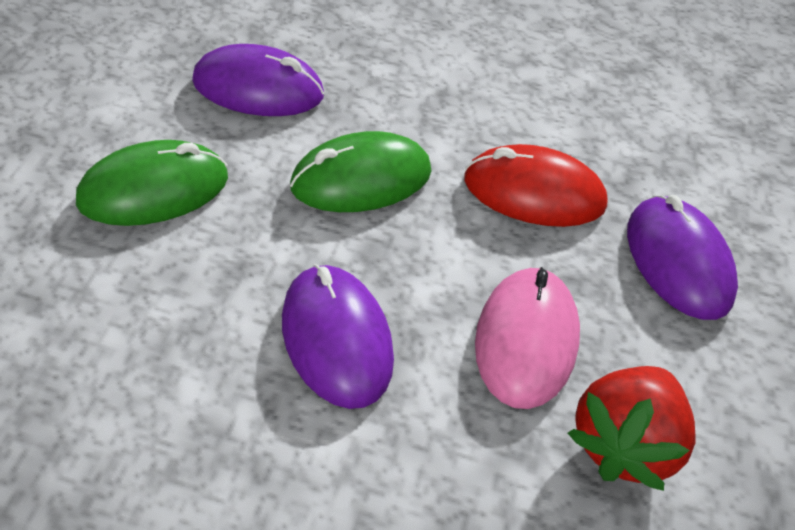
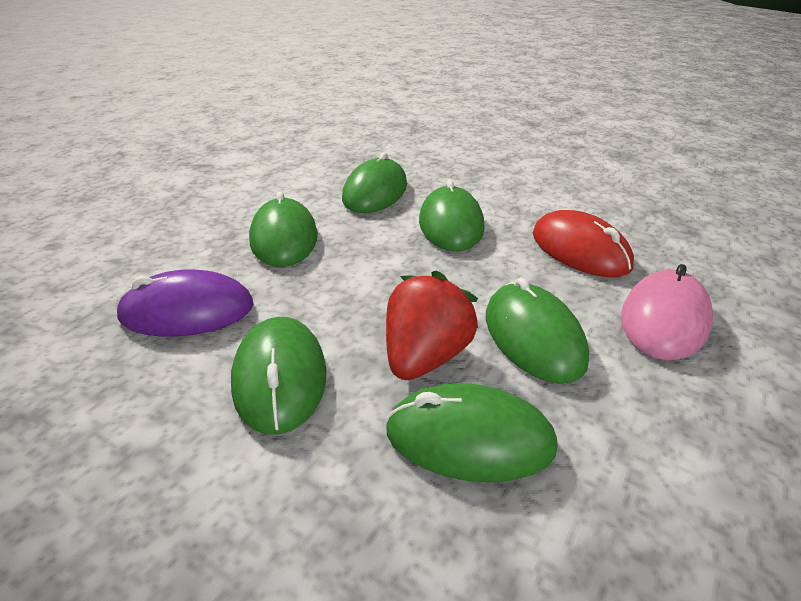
green mouse: 2 -> 6
purple mouse: 3 -> 1

